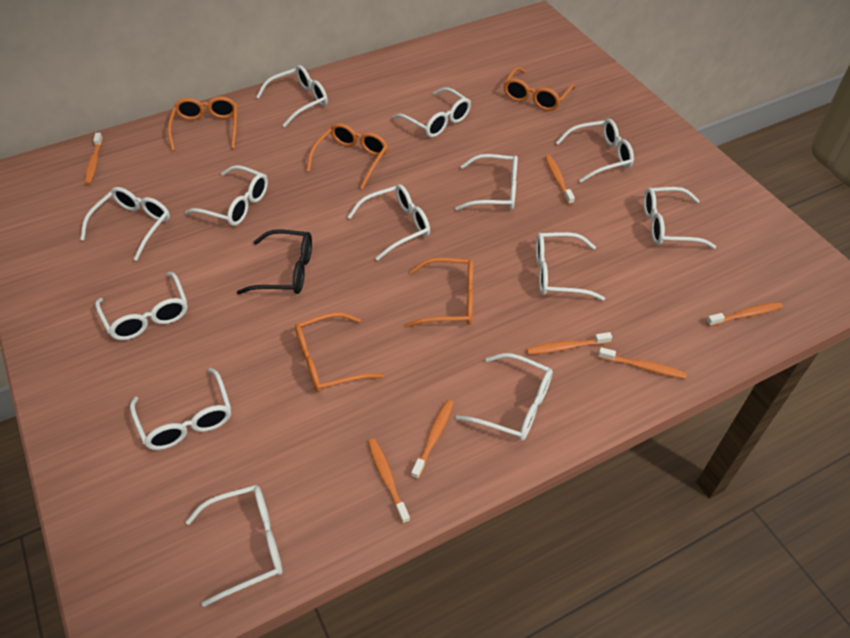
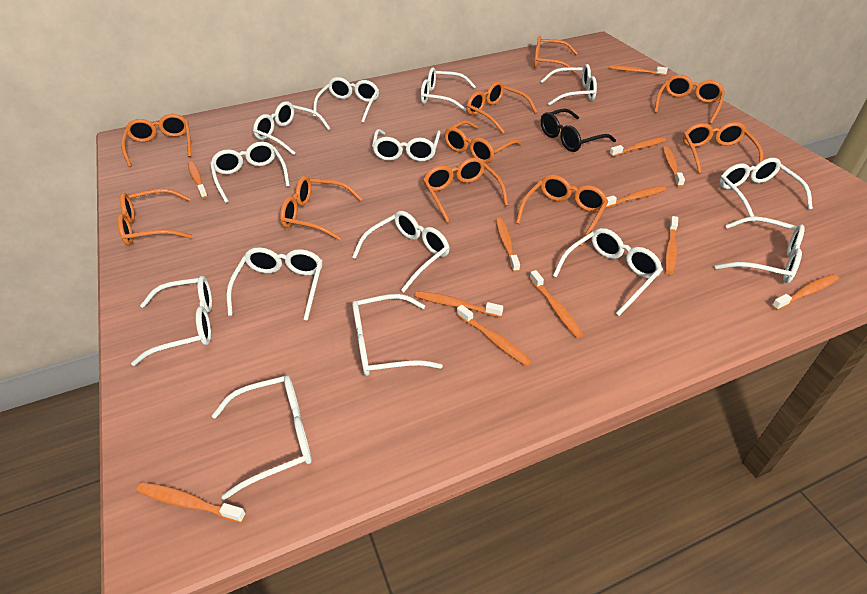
orange glasses: 5 -> 10
orange toothbrush: 7 -> 12
white glasses: 13 -> 14

